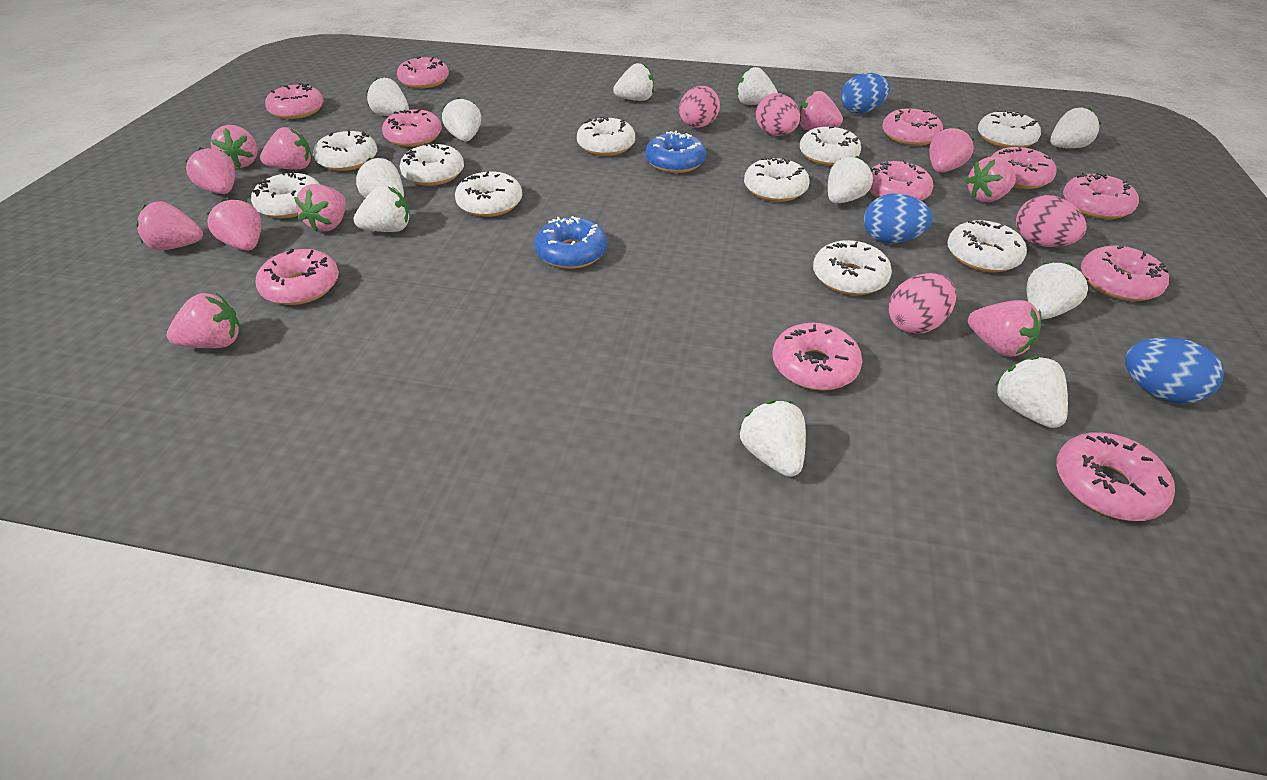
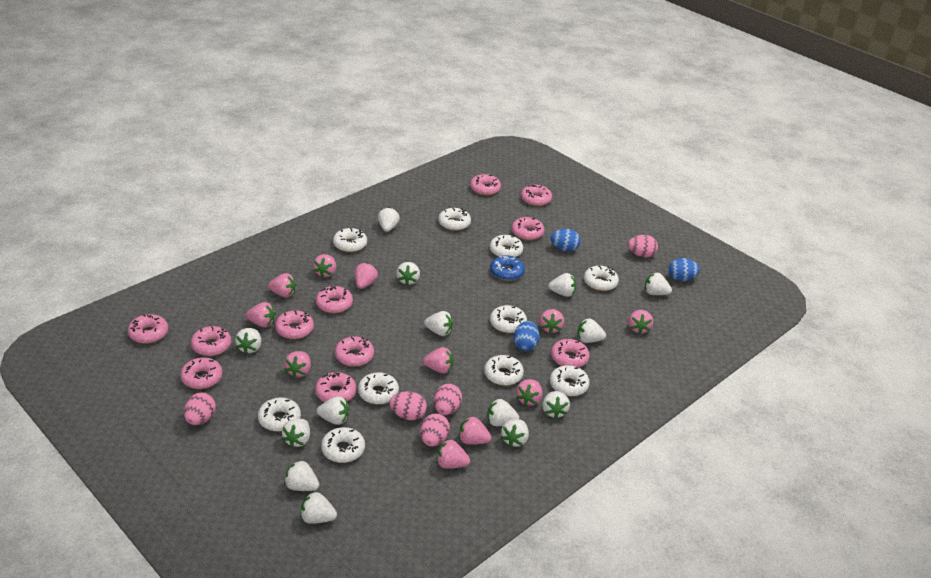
blue donut: 2 -> 1
pink egg: 4 -> 5
white strawberry: 11 -> 14

